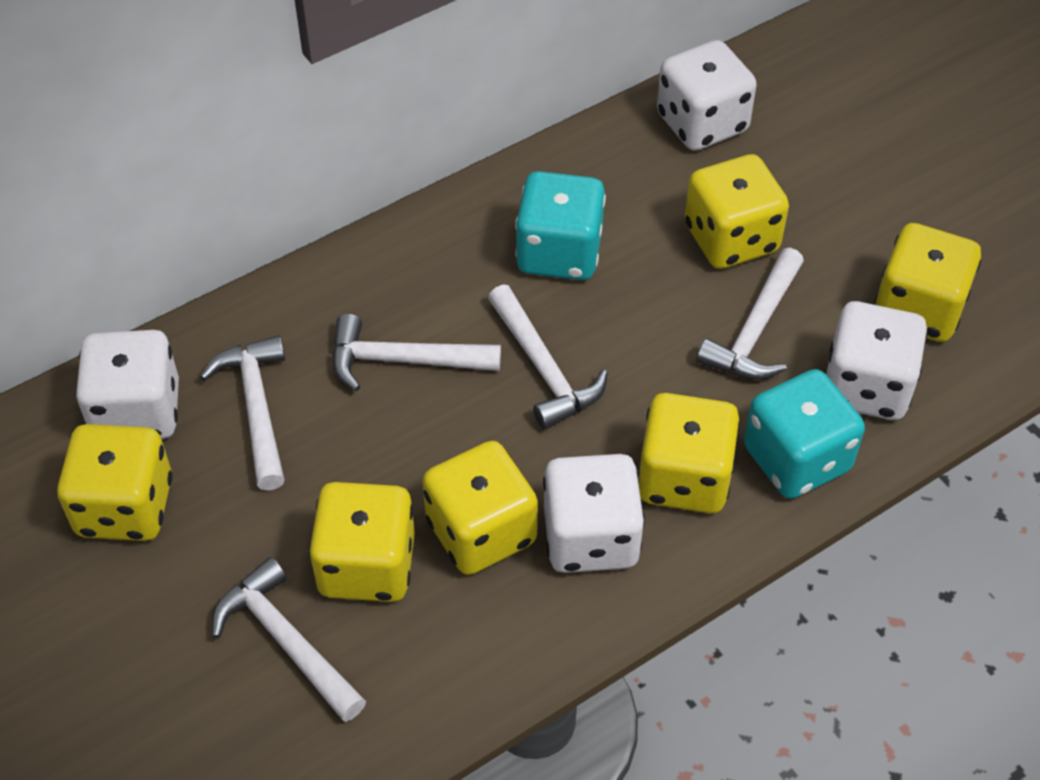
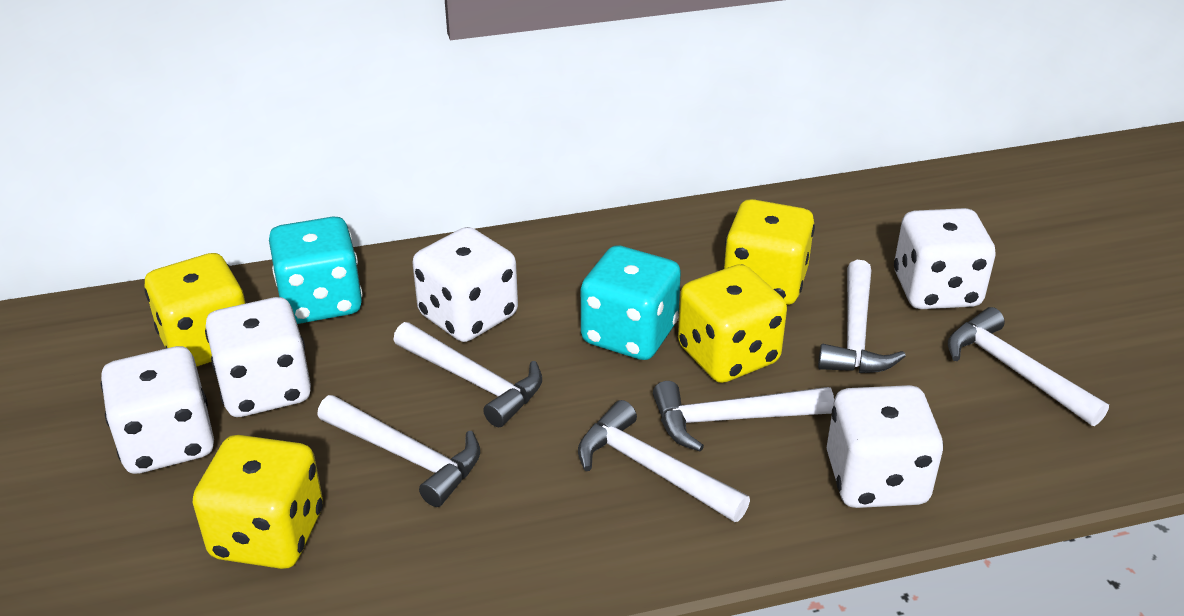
white dice: 4 -> 5
white hammer: 5 -> 6
yellow dice: 6 -> 4

